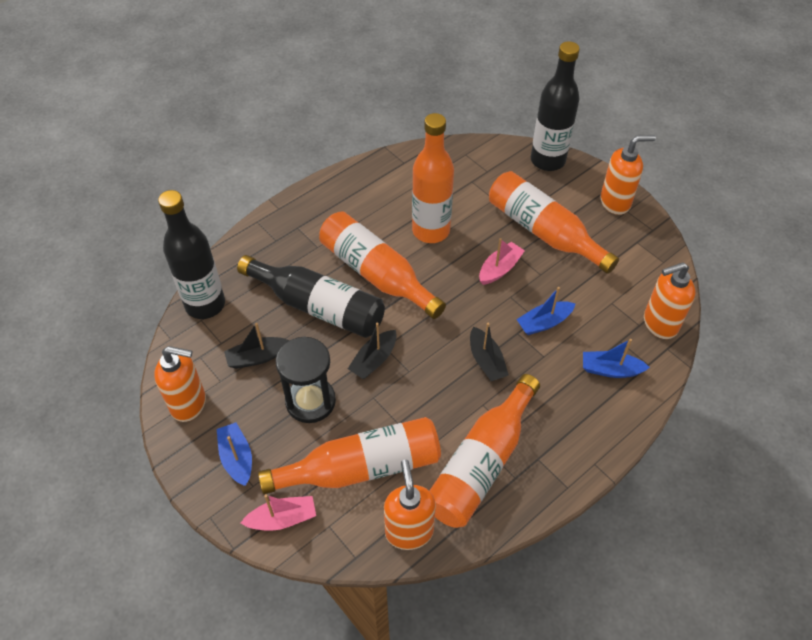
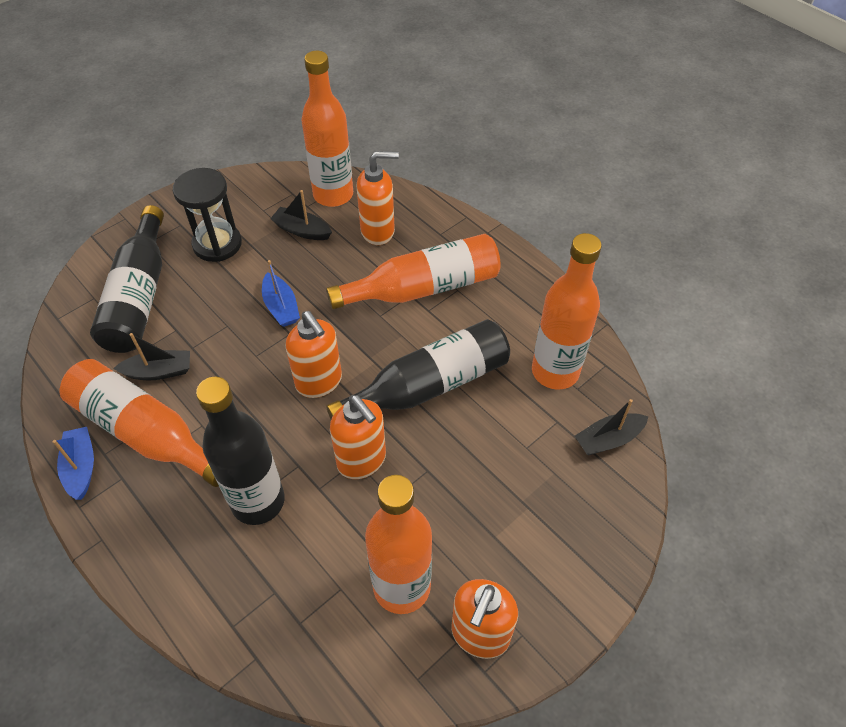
blue boat: 3 -> 2
pink boat: 2 -> 0

